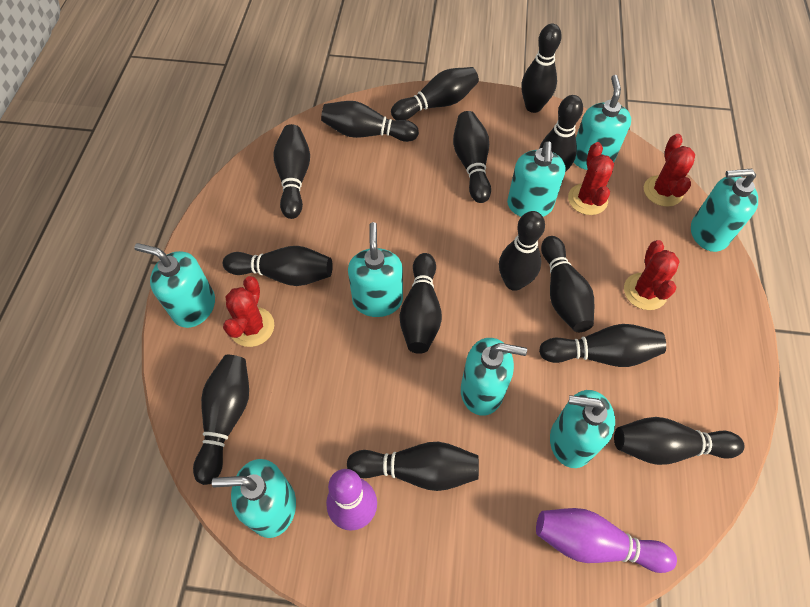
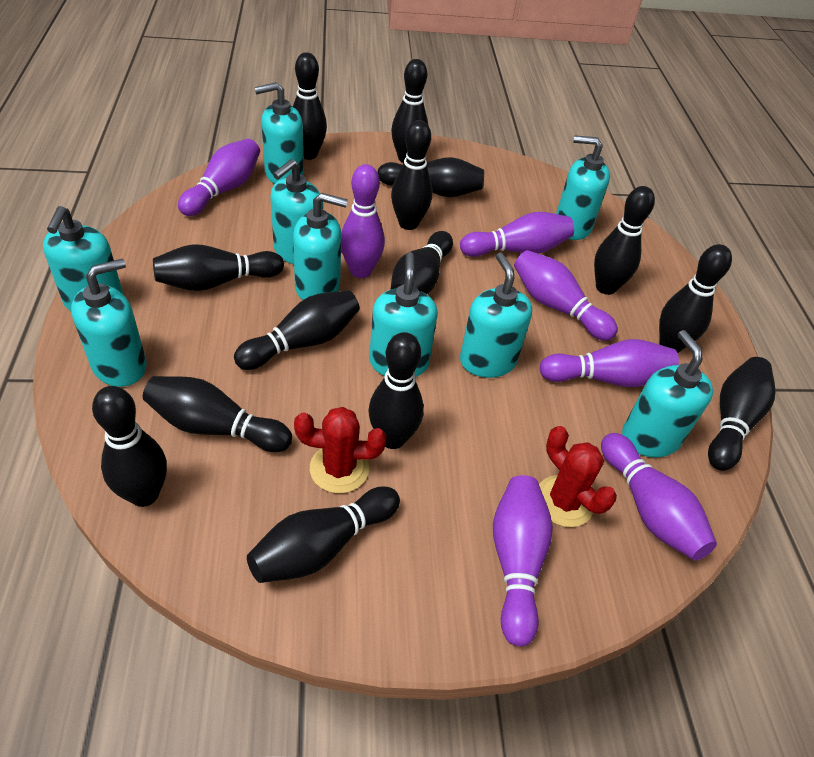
purple bowling pin: 2 -> 7
red cactus: 4 -> 2
turquoise soap dispenser: 8 -> 9

